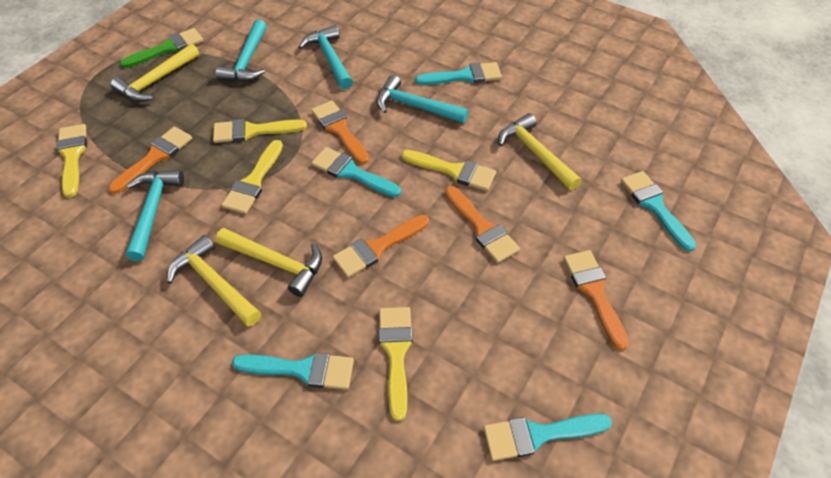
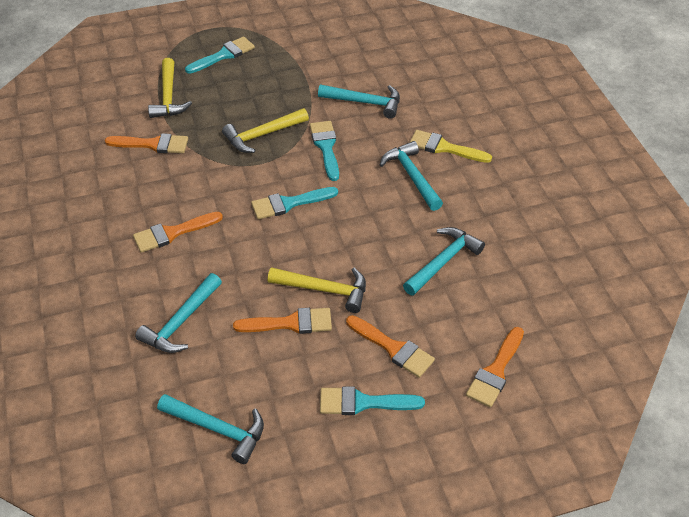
green brush: 1 -> 0
turquoise brush: 5 -> 4
turquoise hammer: 4 -> 5
yellow brush: 5 -> 1
yellow hammer: 4 -> 3

